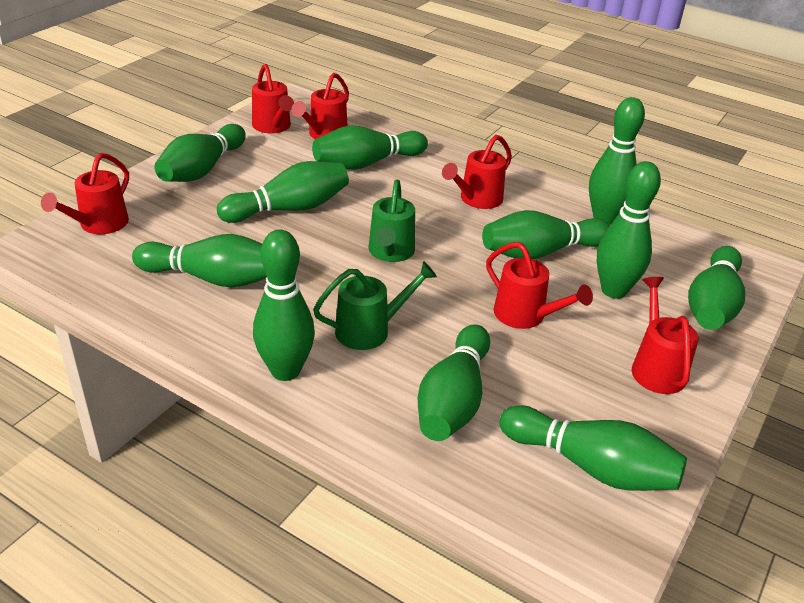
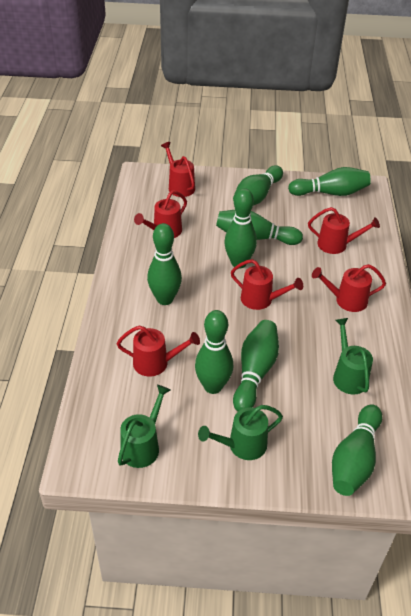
green bowling pin: 11 -> 8
green watering can: 2 -> 3

